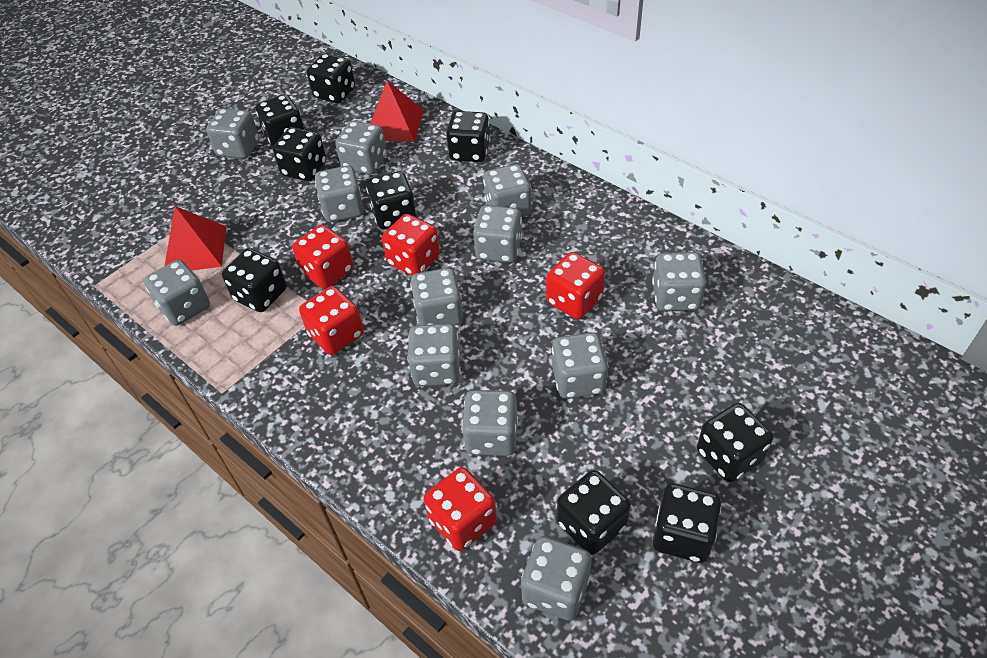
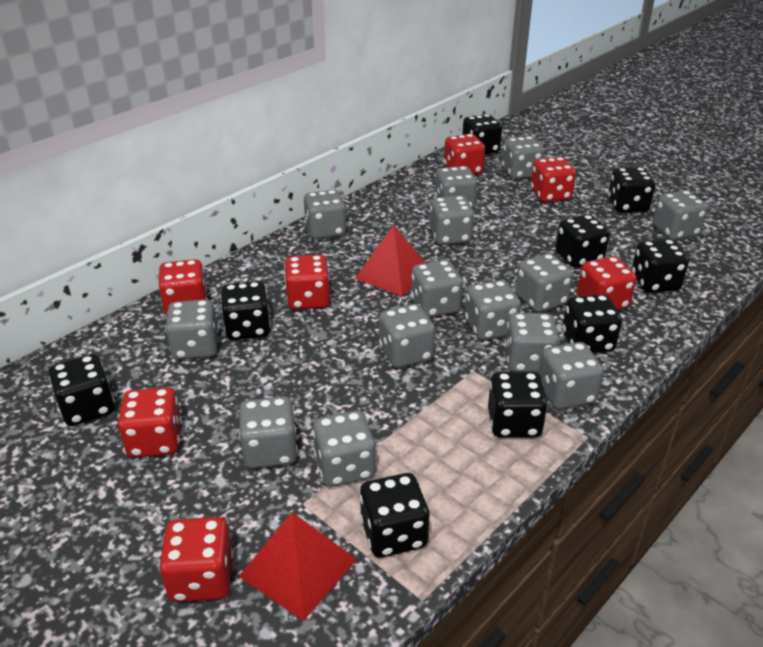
grey dice: 12 -> 14
red dice: 5 -> 7

